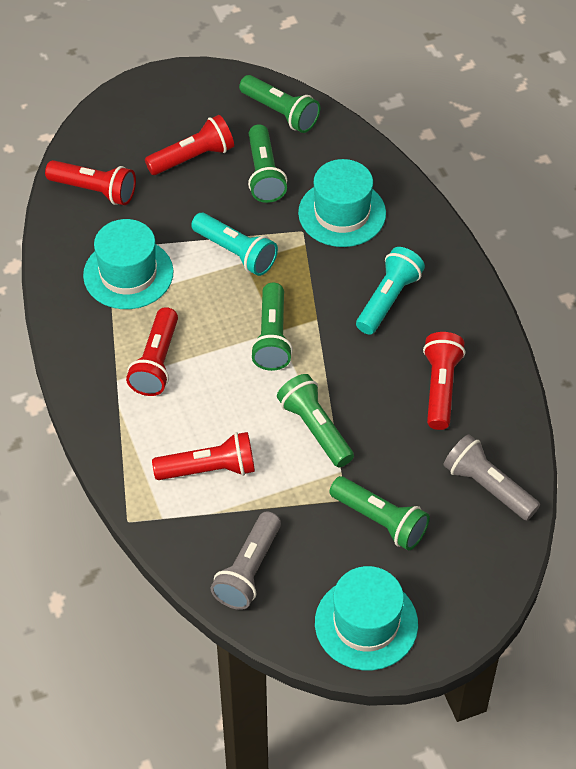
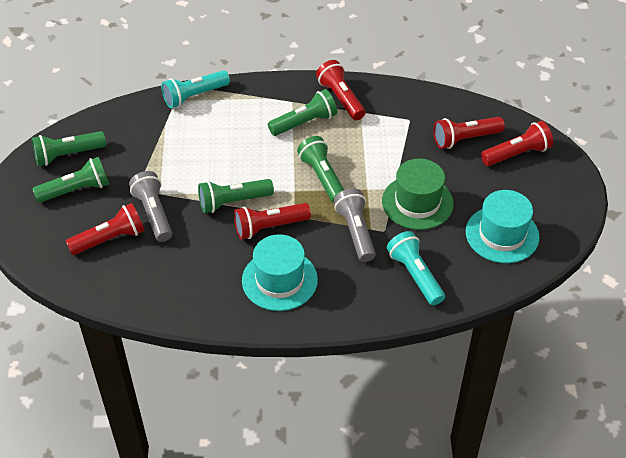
green hat: 0 -> 1
turquoise hat: 3 -> 2

